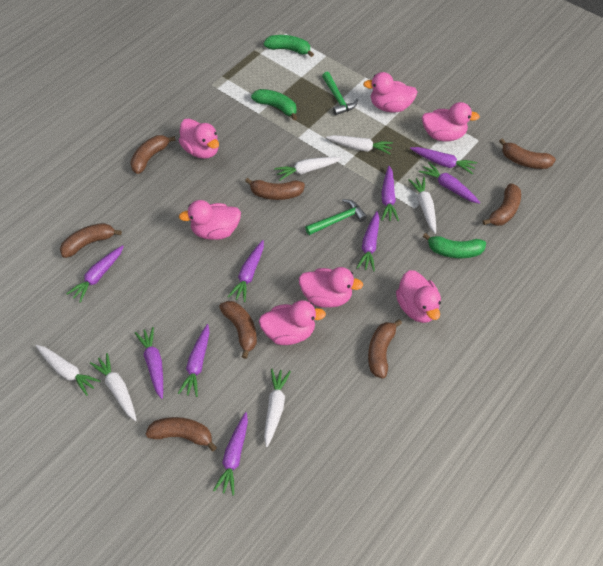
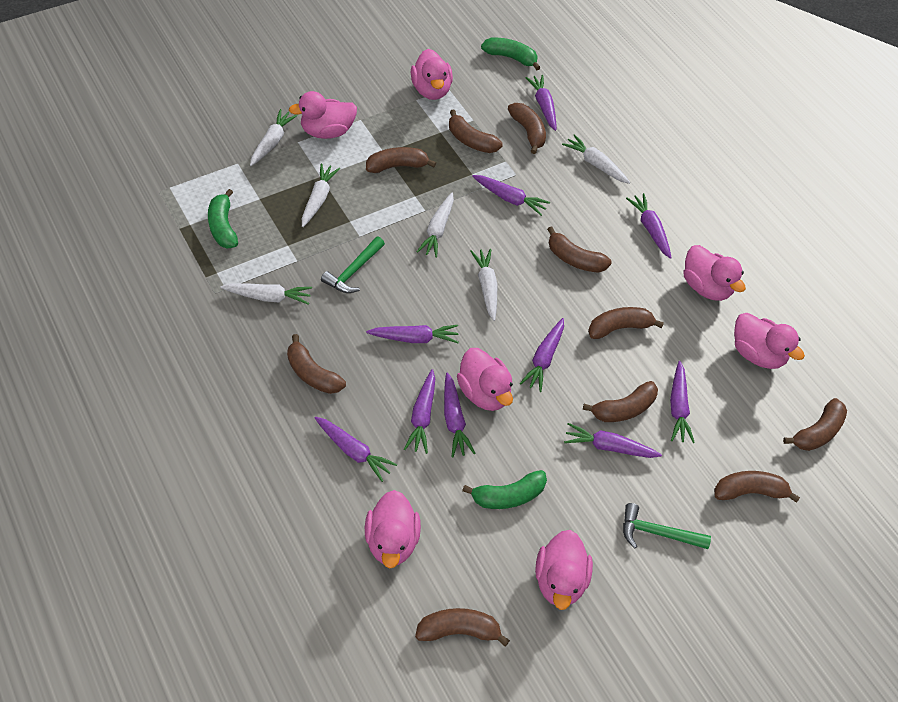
brown banana: 8 -> 10
purple carrot: 9 -> 10

